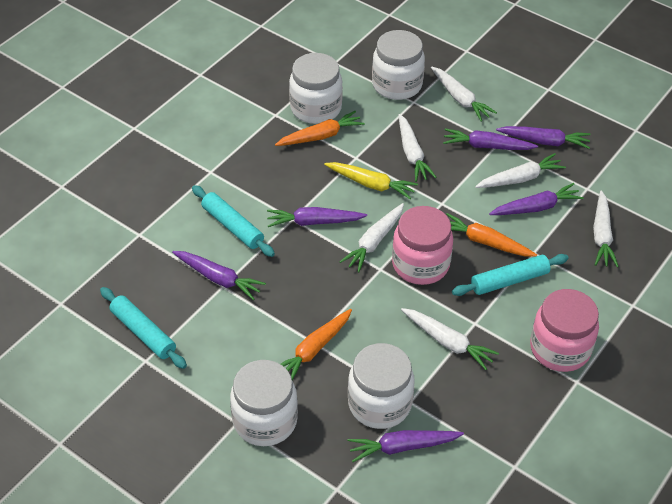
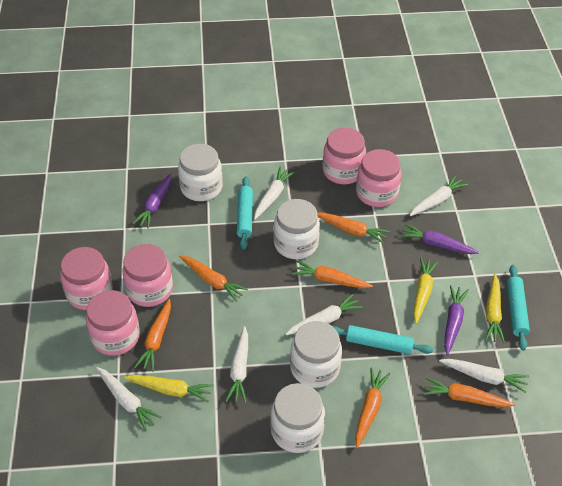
orange carrot: 3 -> 6
pink jar: 2 -> 5
purple carrot: 6 -> 3
yellow carrot: 1 -> 3

